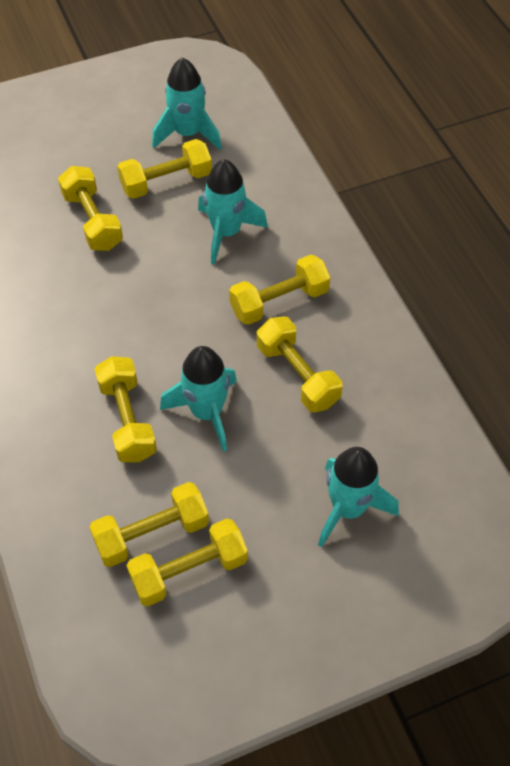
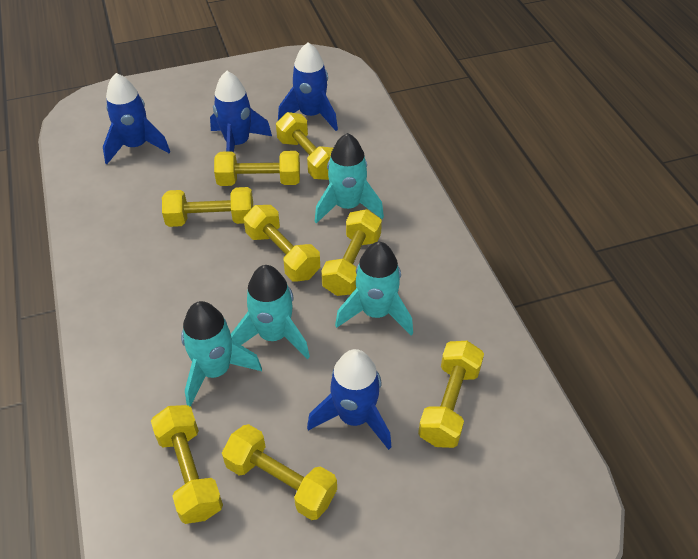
blue rocket: 0 -> 4
yellow dumbbell: 7 -> 8

